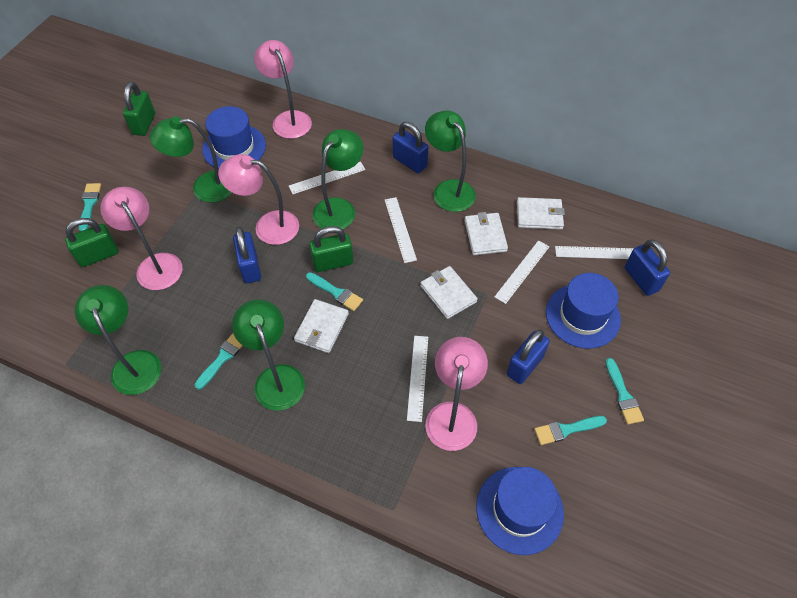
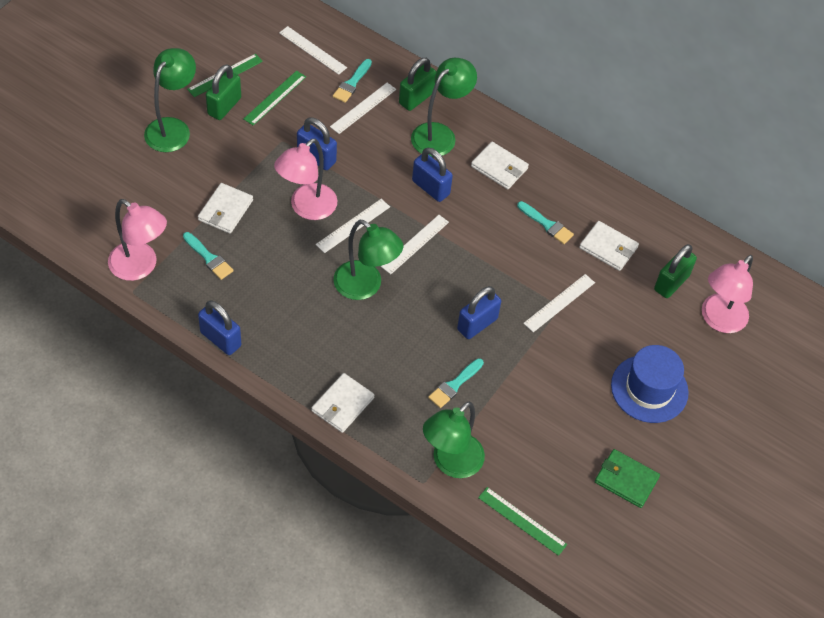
blue hat: 3 -> 1
green lamp: 5 -> 4
green ruler: 0 -> 3
green wallet: 0 -> 1
pink lamp: 4 -> 3
turquoise brush: 5 -> 4

